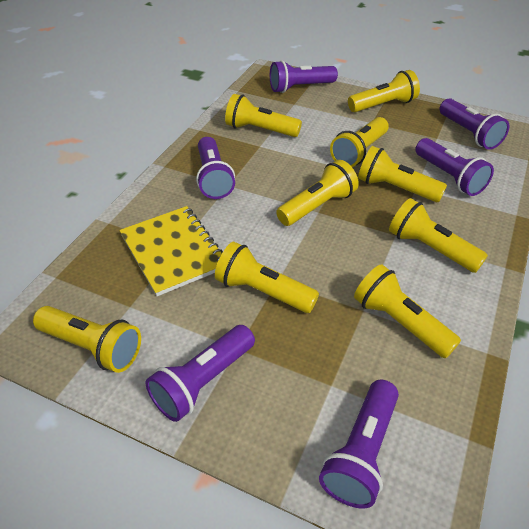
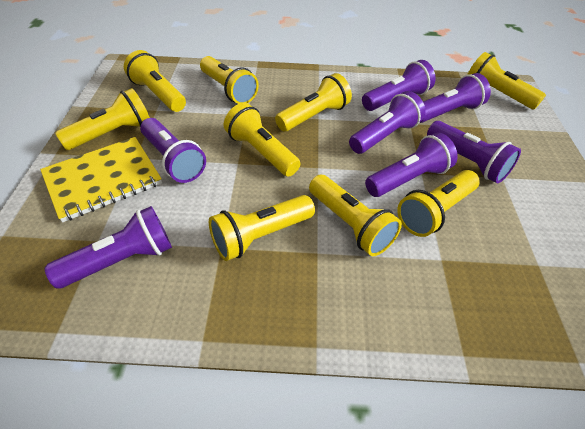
purple flashlight: 6 -> 7

